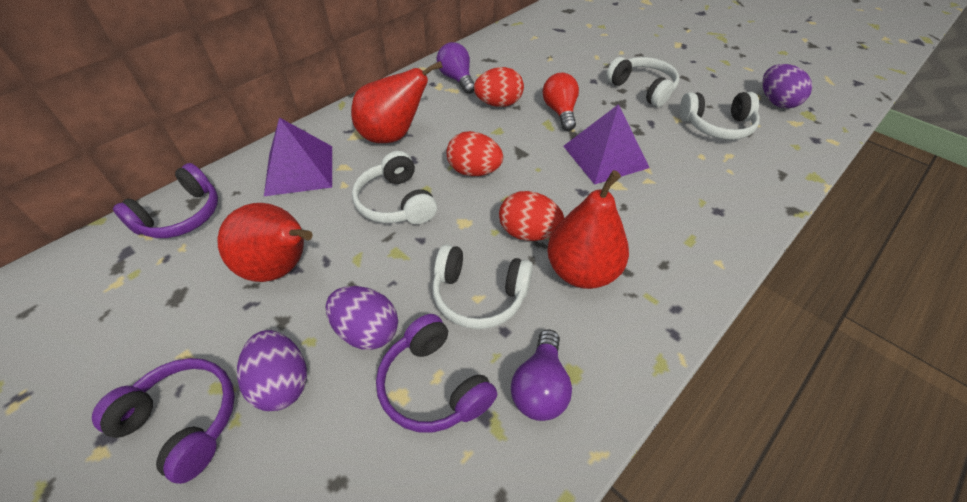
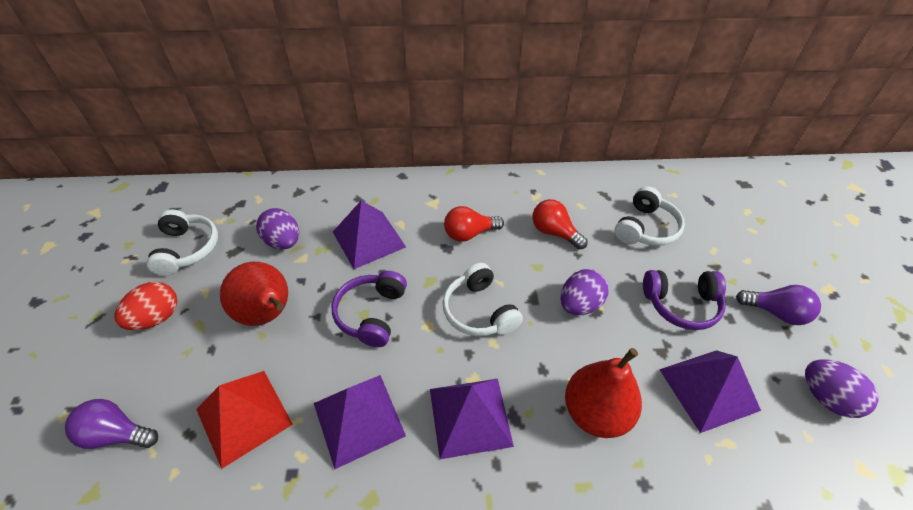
purple headphones: 3 -> 2
purple pyramid: 2 -> 4
red egg: 3 -> 1
red light bulb: 1 -> 2
red pear: 3 -> 2
red pyramid: 0 -> 1
white headphones: 4 -> 3

